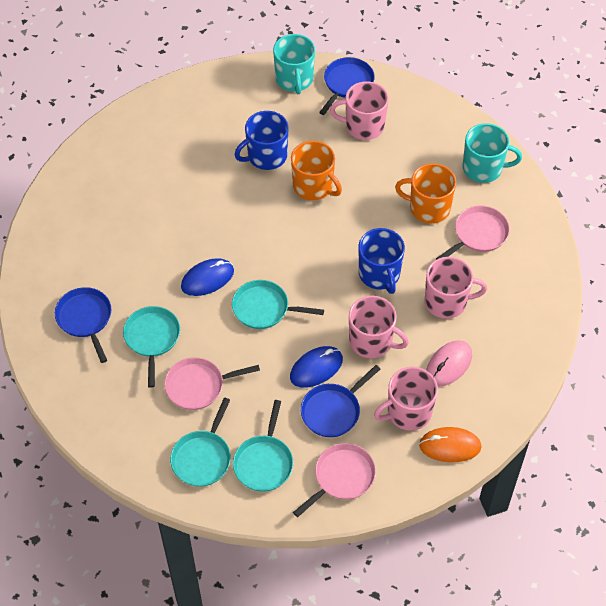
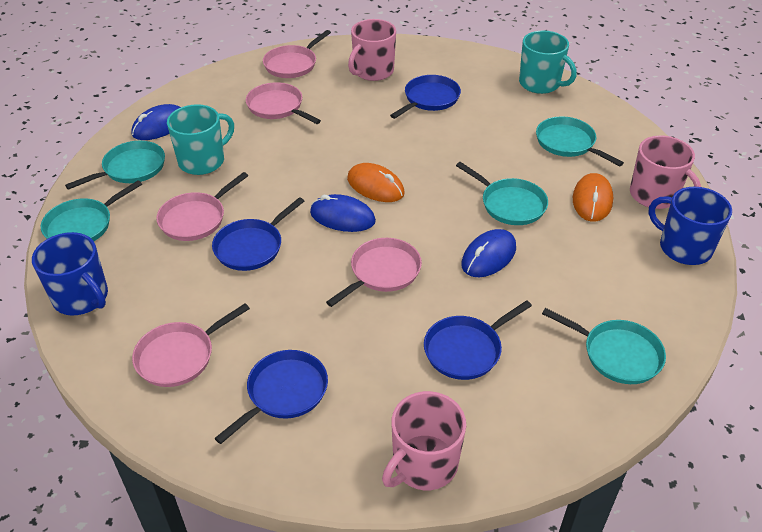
blue mouse: 2 -> 3
blue pan: 3 -> 4
orange mouse: 1 -> 2
orange mug: 2 -> 0
pink mouse: 1 -> 0
pink mug: 4 -> 3
pink pan: 3 -> 5
turquoise pan: 4 -> 5

